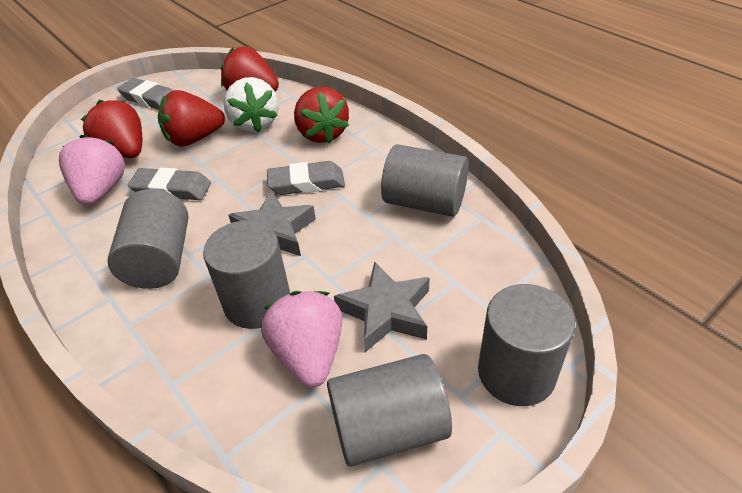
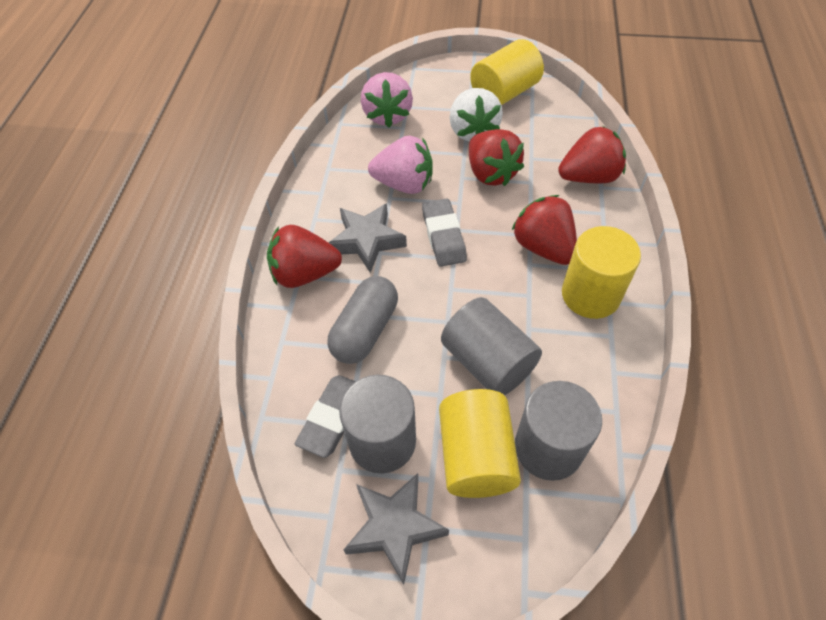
grey capsule: 0 -> 1
grey cylinder: 5 -> 3
grey eraser: 3 -> 2
yellow cylinder: 0 -> 3

